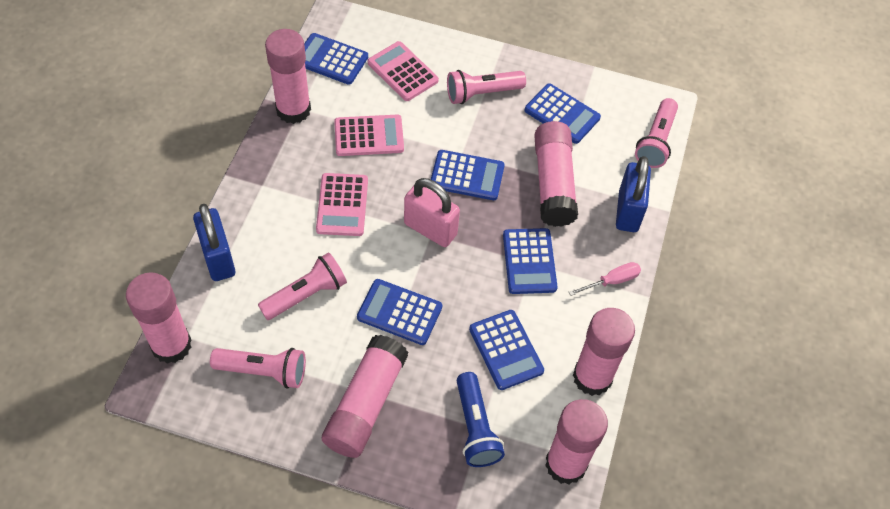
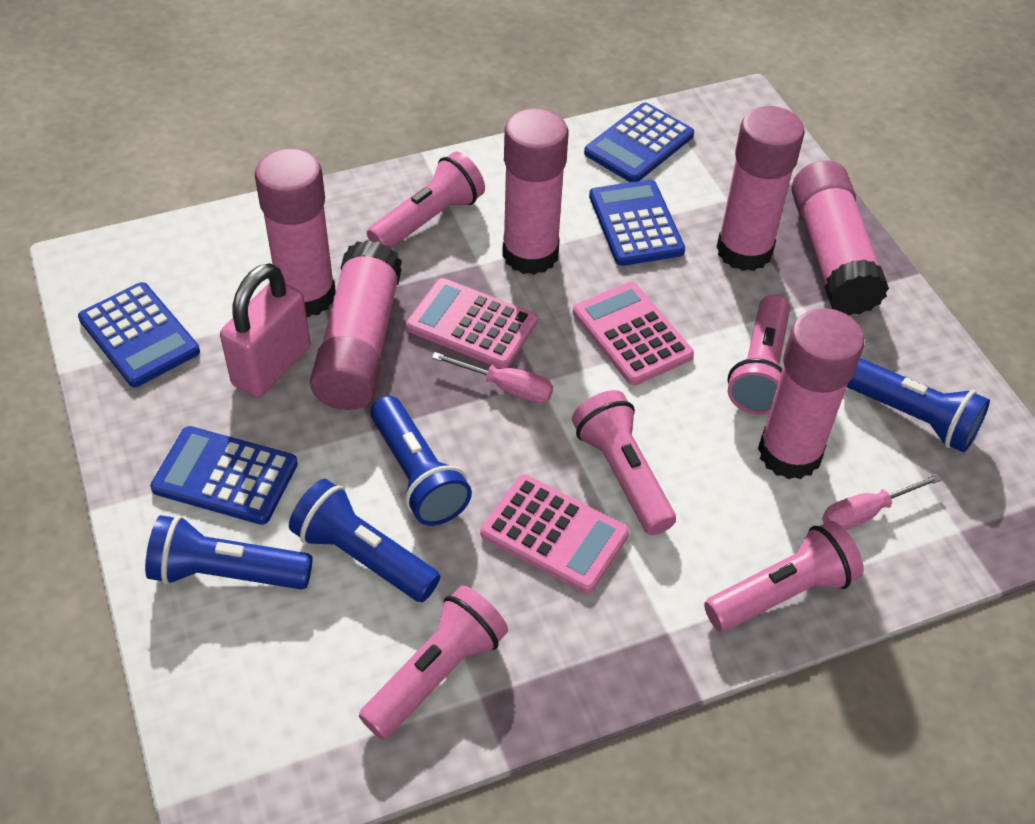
blue calculator: 6 -> 4
blue flashlight: 1 -> 4
blue padlock: 2 -> 0
pink flashlight: 4 -> 5
pink screwdriver: 1 -> 2

